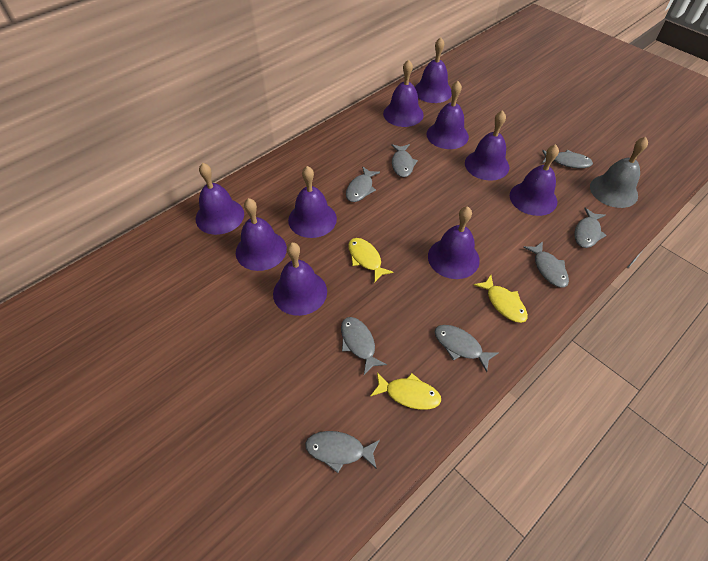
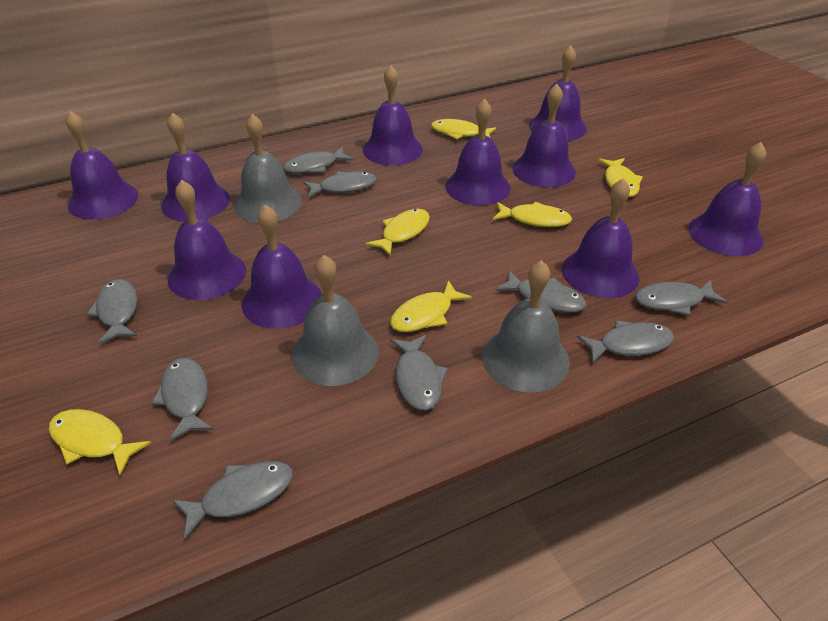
grey bell: 1 -> 3
grey fish: 8 -> 9
yellow fish: 3 -> 6

